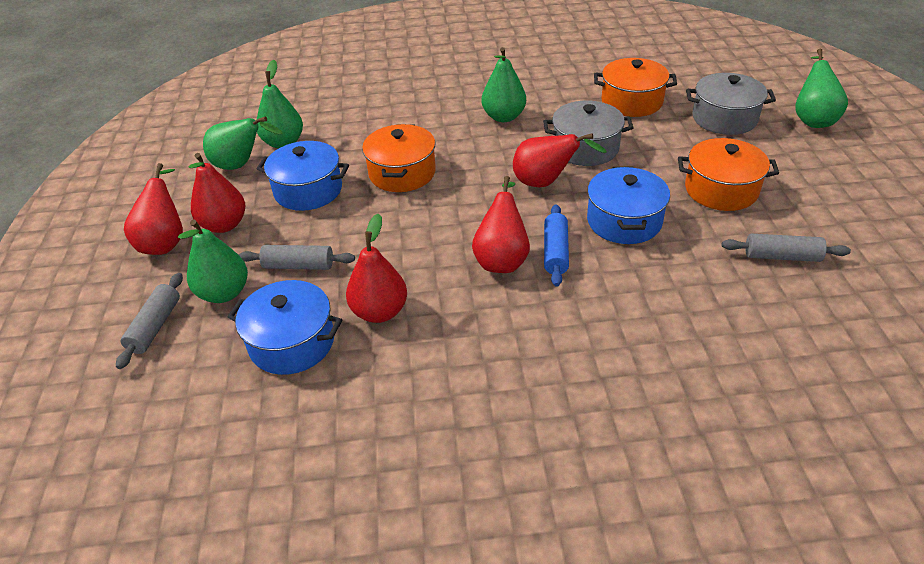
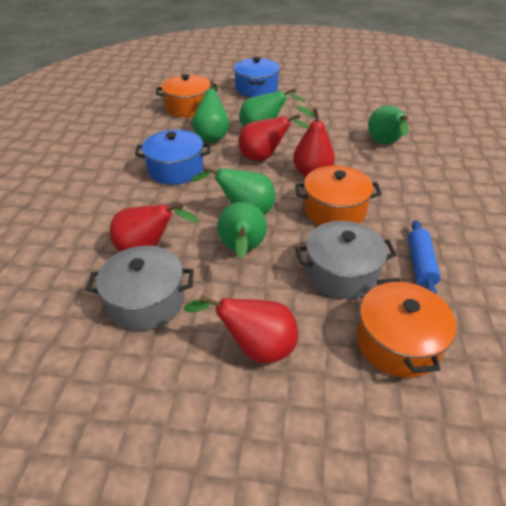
blue pot: 3 -> 2
grey rolling pin: 3 -> 0
red pear: 5 -> 4

